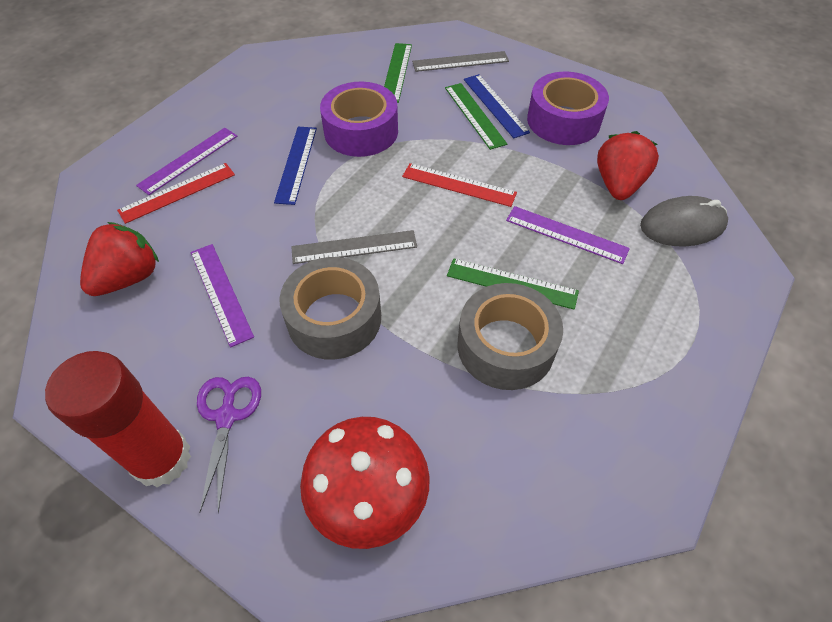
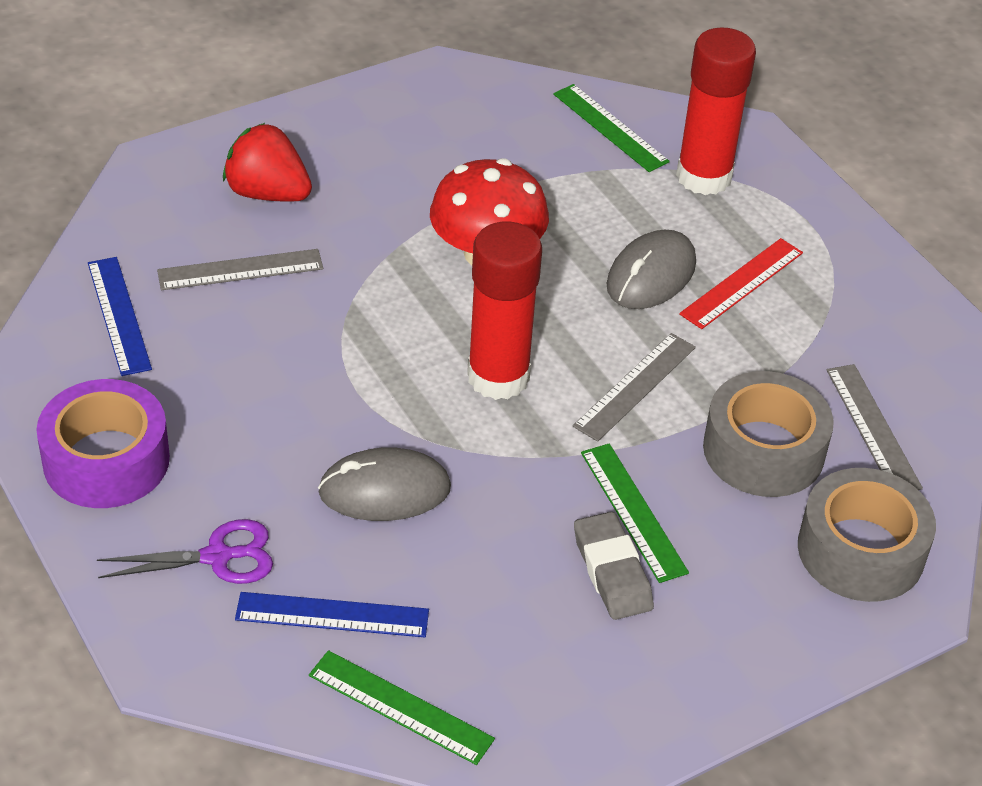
grey eraser: 0 -> 1
grey mouse: 1 -> 2
grey ruler: 2 -> 3
purple ruler: 3 -> 0
purple tape: 2 -> 1
red glue stick: 1 -> 2
red ruler: 2 -> 1
red strawberry: 2 -> 1

